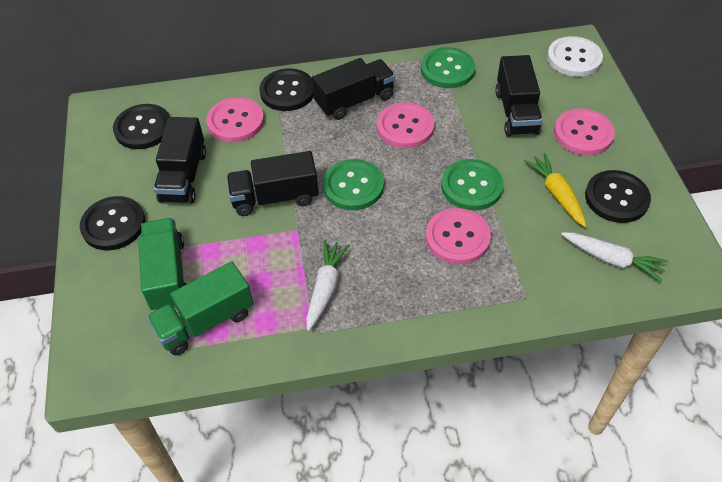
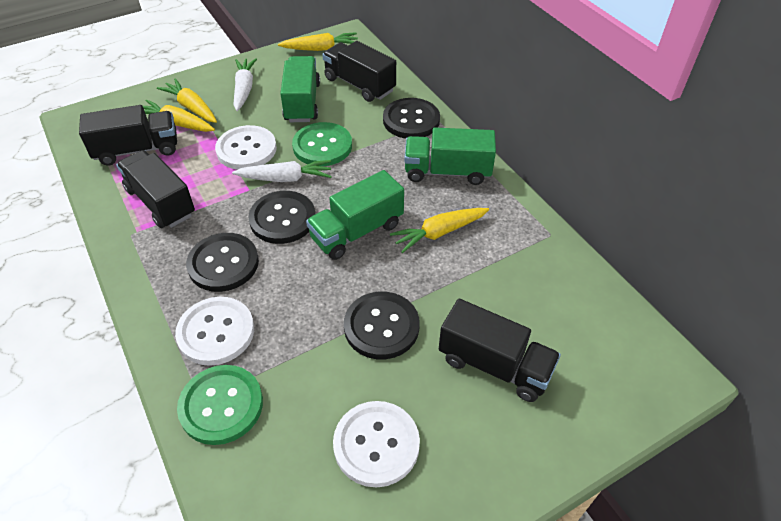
green button: 3 -> 2
green truck: 2 -> 3
pink button: 4 -> 0
white button: 1 -> 3
yellow carrot: 1 -> 4

